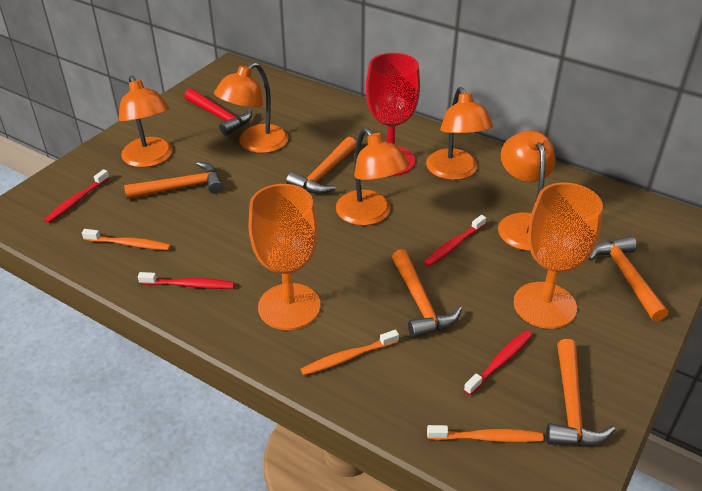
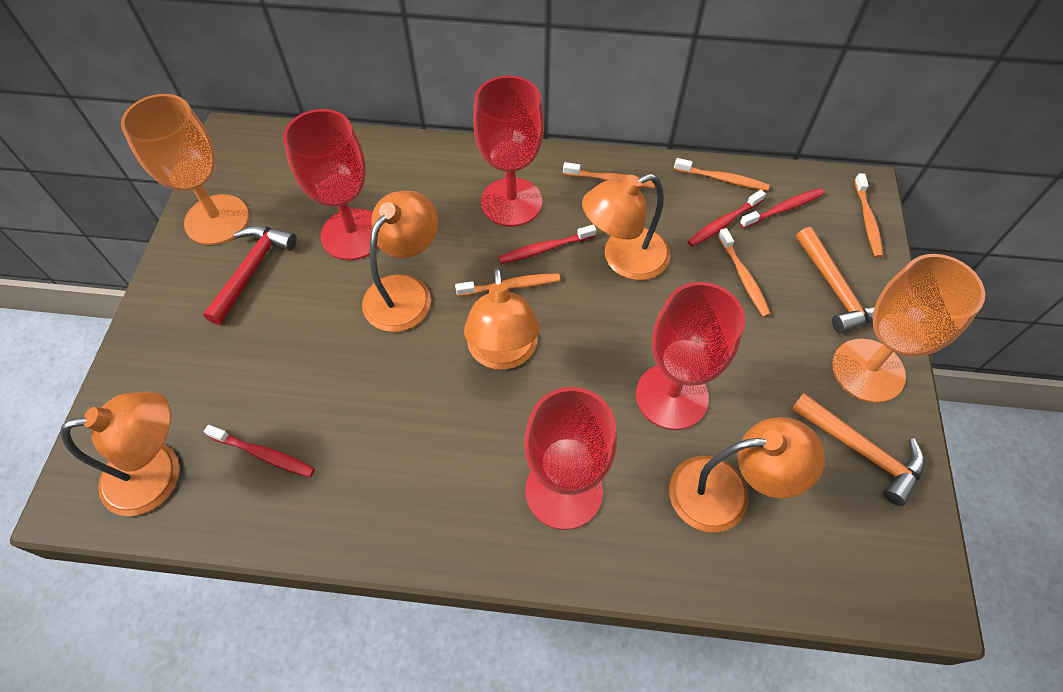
orange hammer: 5 -> 2
orange toothbrush: 3 -> 5
red goblet: 1 -> 4

